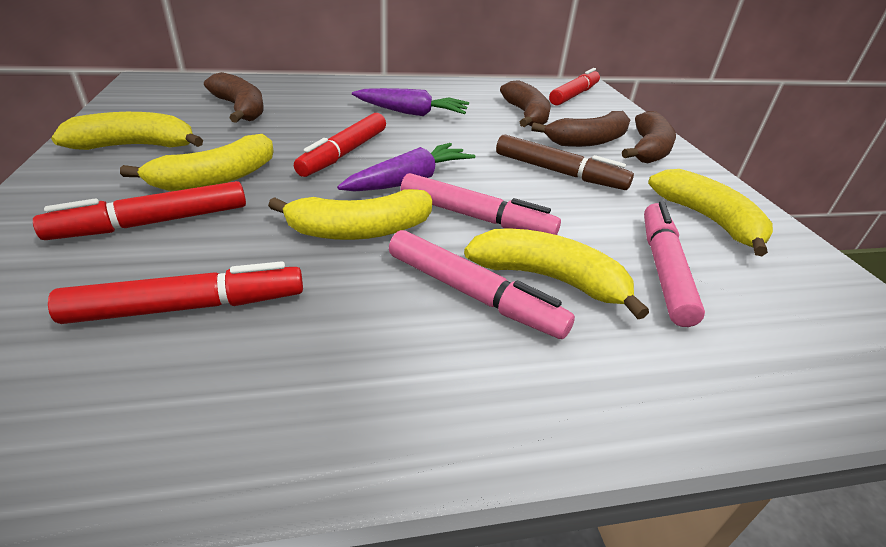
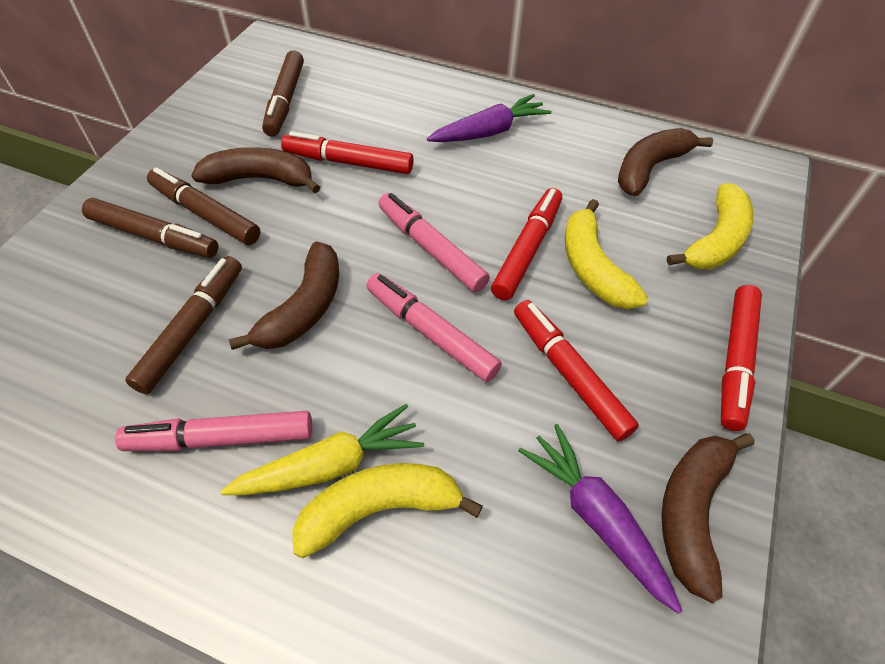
brown marker: 1 -> 4
yellow banana: 5 -> 3
yellow carrot: 0 -> 1

